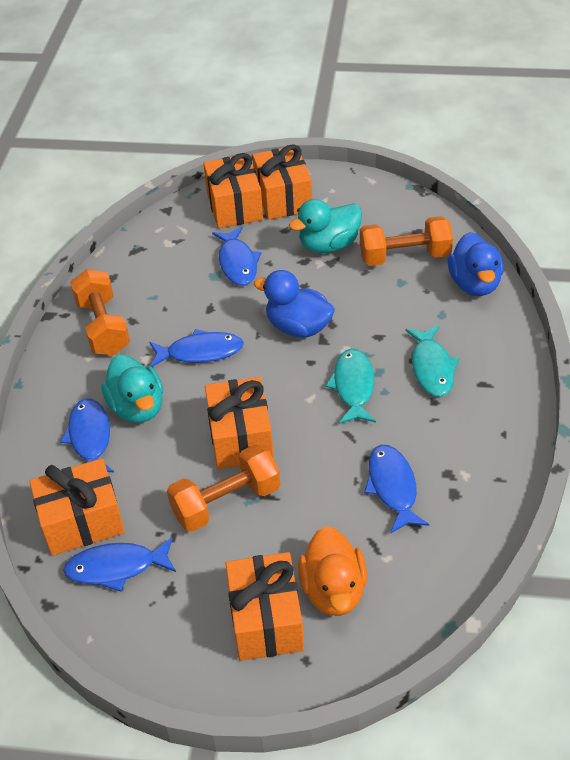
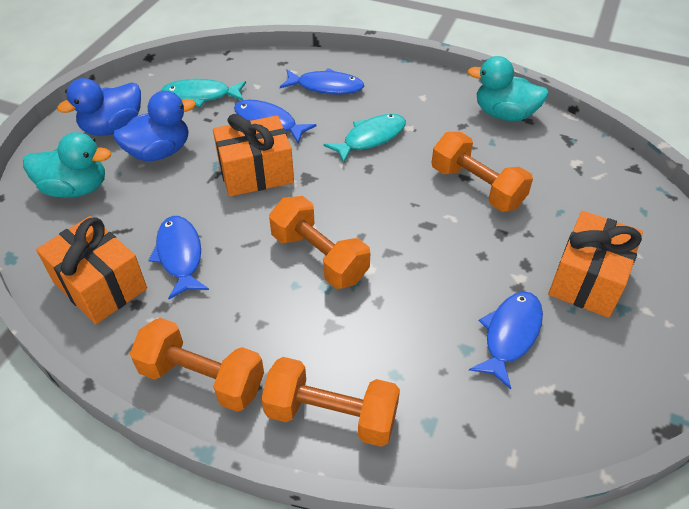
blue fish: 5 -> 4
orange duck: 1 -> 0
orange dumbbell: 3 -> 4
orange gift: 5 -> 3

